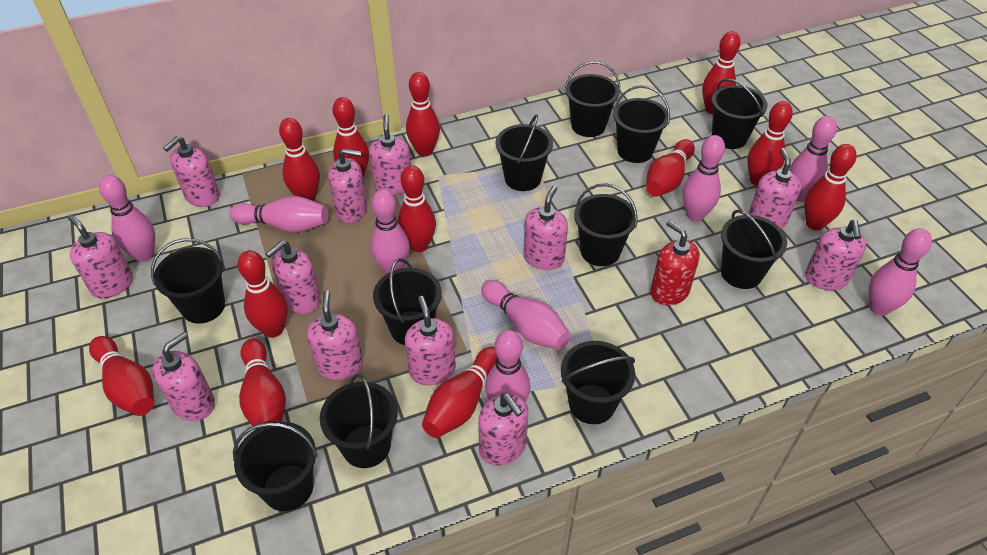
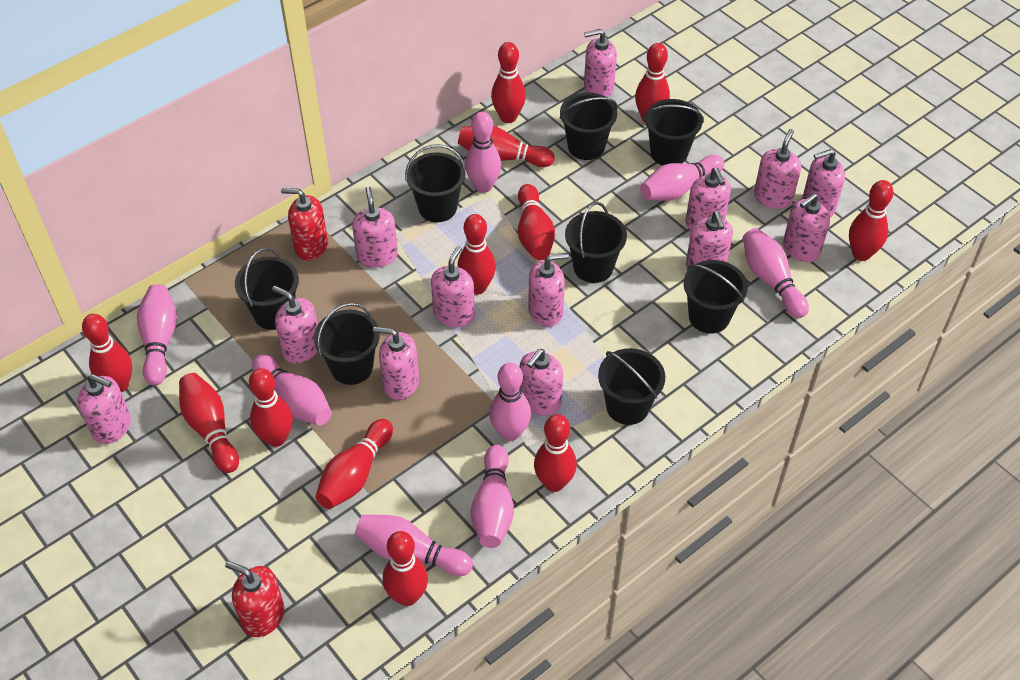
black bucket: 11 -> 8
pink soap dispenser: 12 -> 13
red soap dispenser: 1 -> 2

